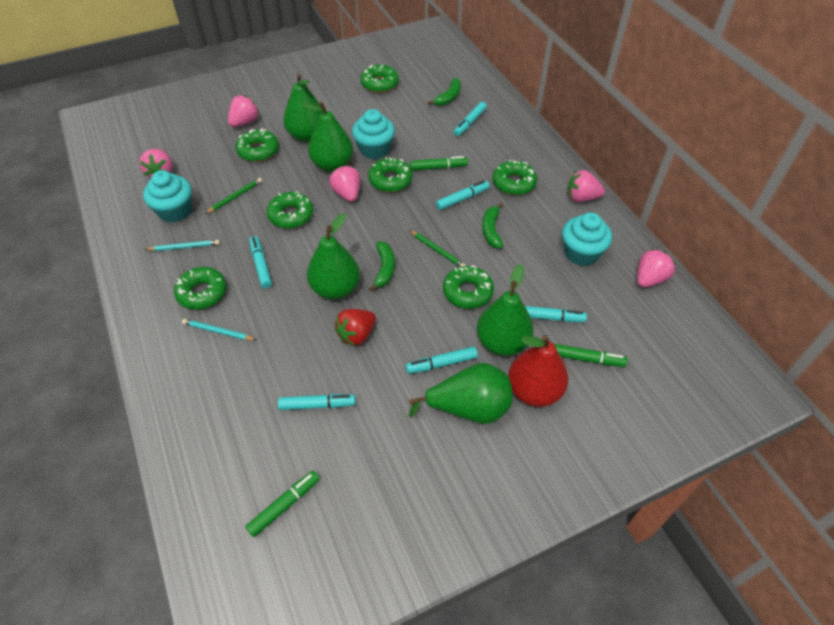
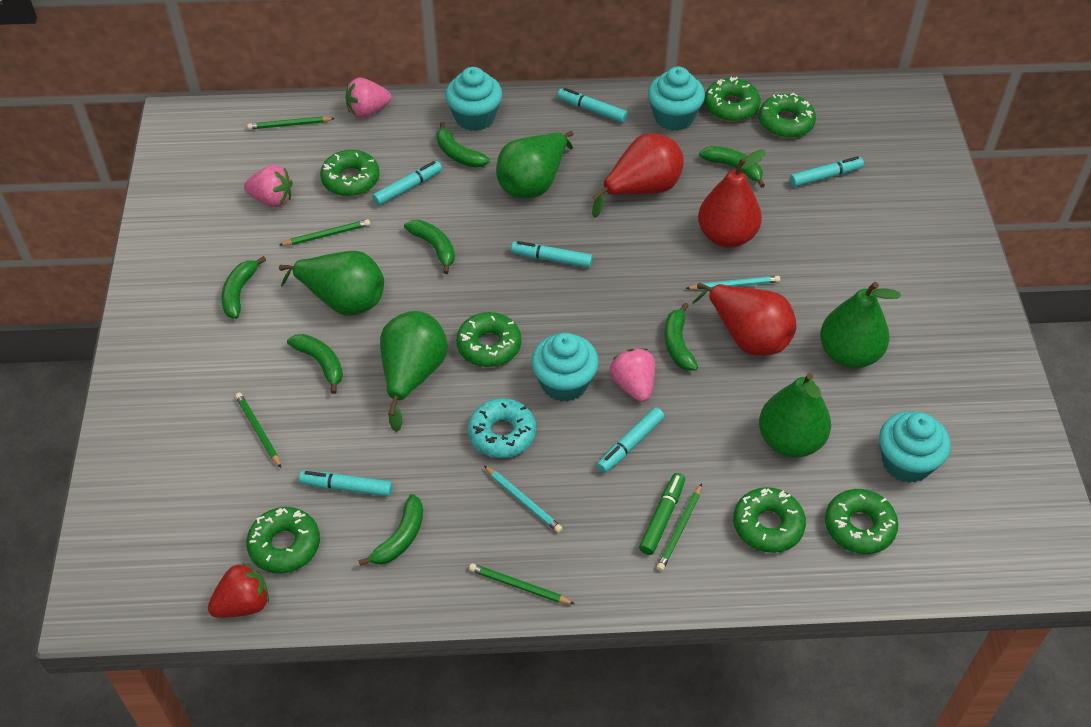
green banana: 3 -> 7
green marker: 3 -> 1
green pencil: 2 -> 5
pink strawberry: 5 -> 3
red pear: 1 -> 3
turquoise cupcake: 3 -> 4
turquoise donut: 0 -> 1

